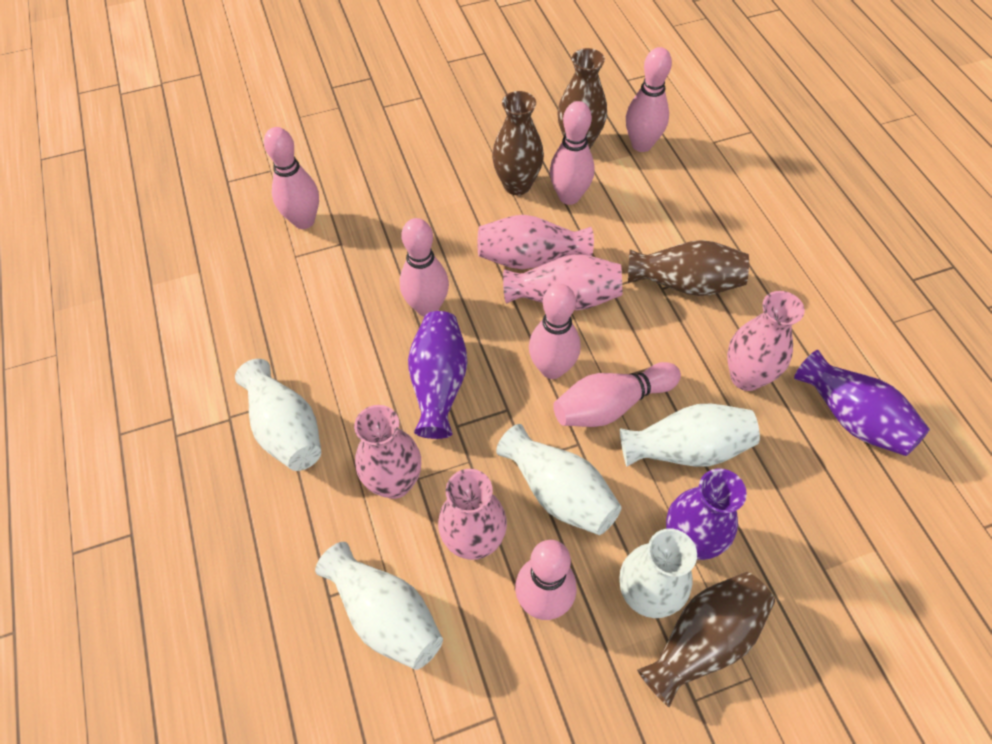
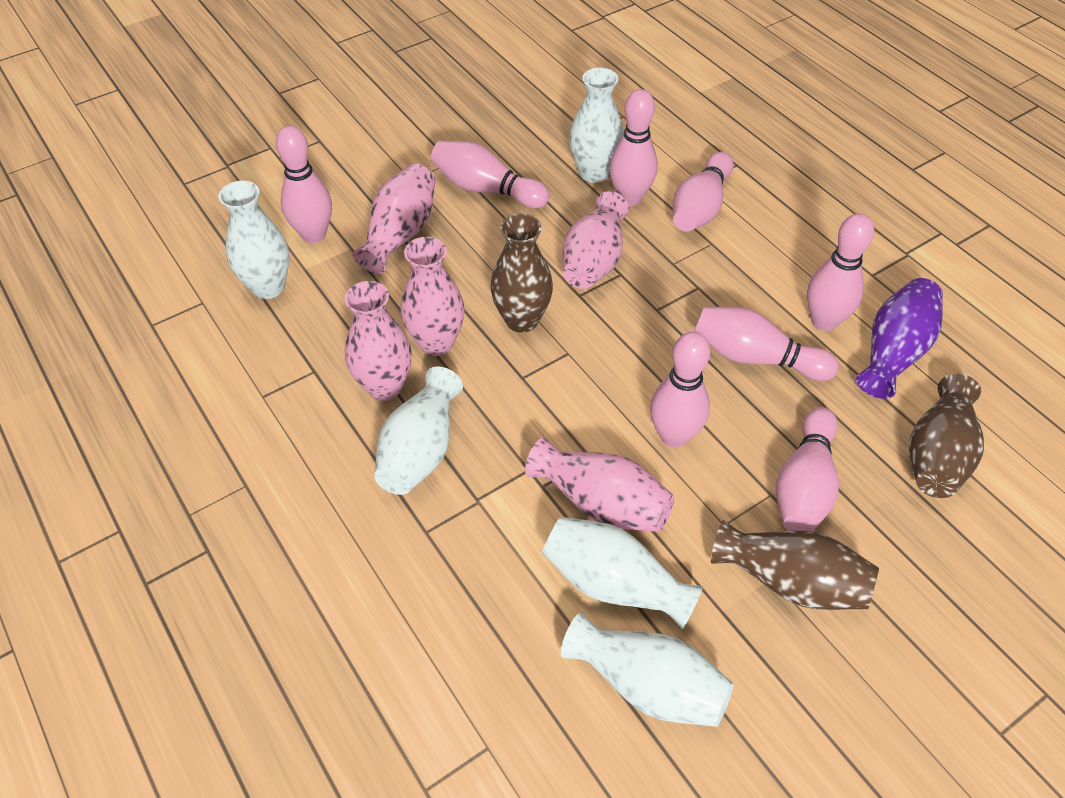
brown vase: 4 -> 3
pink bowling pin: 7 -> 8
purple vase: 3 -> 1

